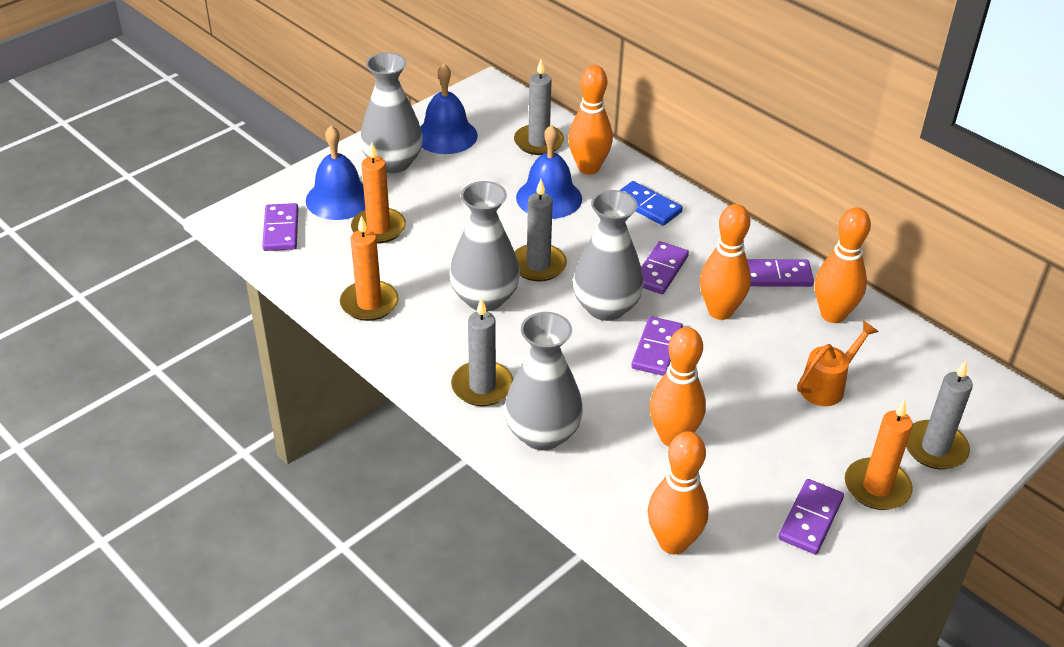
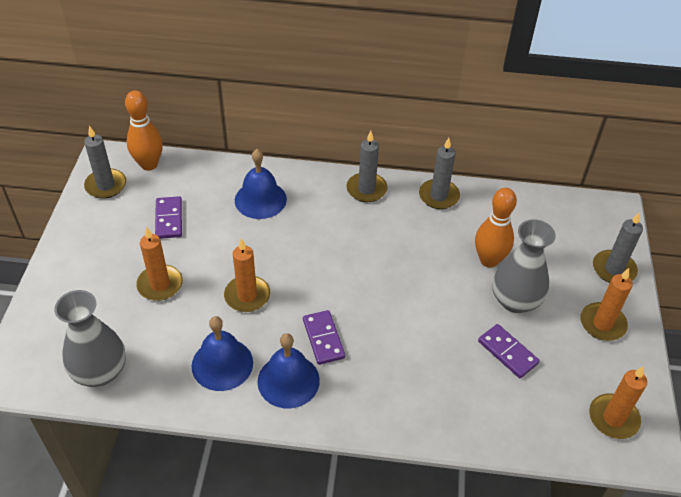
blue domino: 1 -> 0
grey vase: 4 -> 2
orange bowling pin: 5 -> 2
orange candle: 3 -> 4
orange watering can: 1 -> 0
purple domino: 5 -> 3

